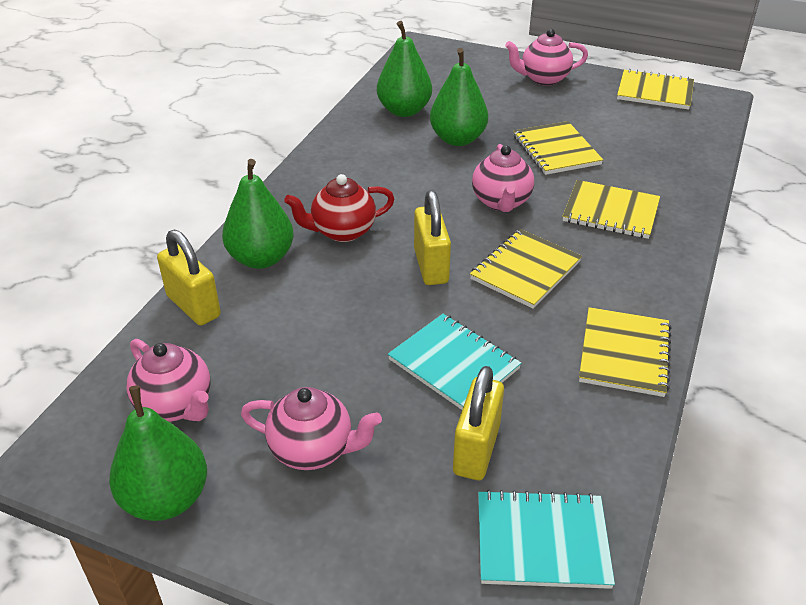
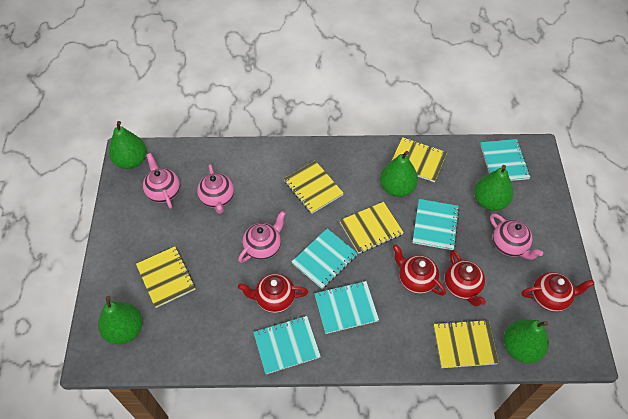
green pear: 4 -> 5
red teapot: 1 -> 4
turquoise notebook: 2 -> 5
yellow padlock: 3 -> 0

